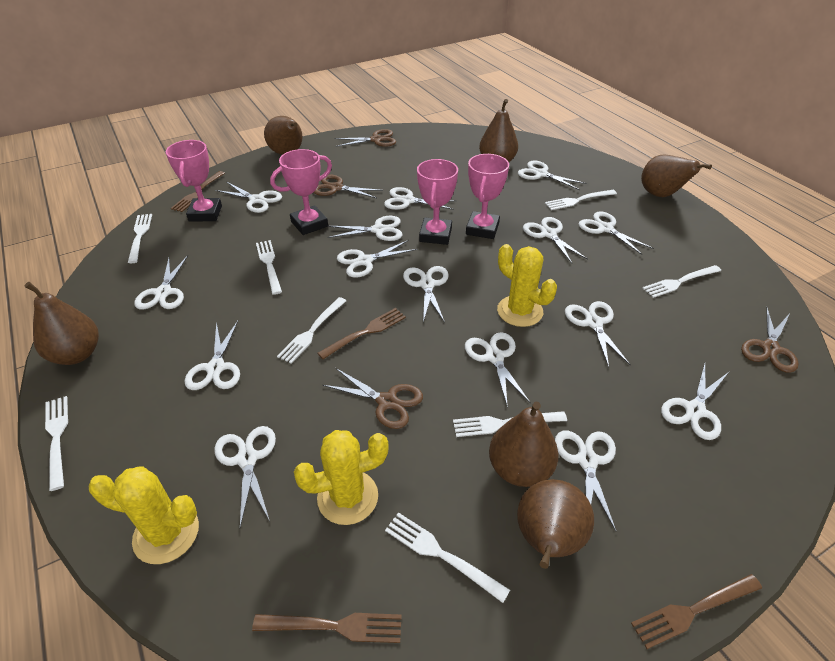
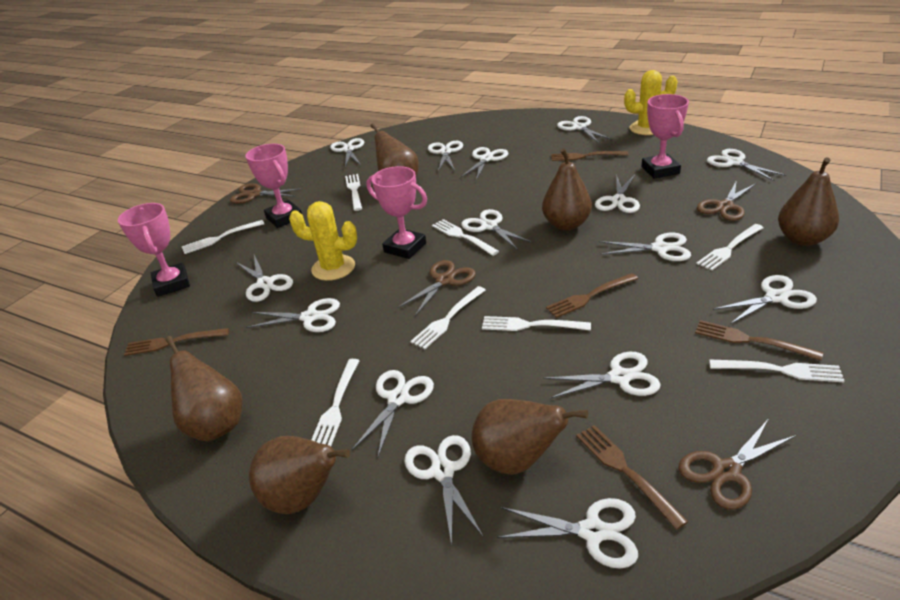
brown fork: 4 -> 5
yellow cactus: 3 -> 2

